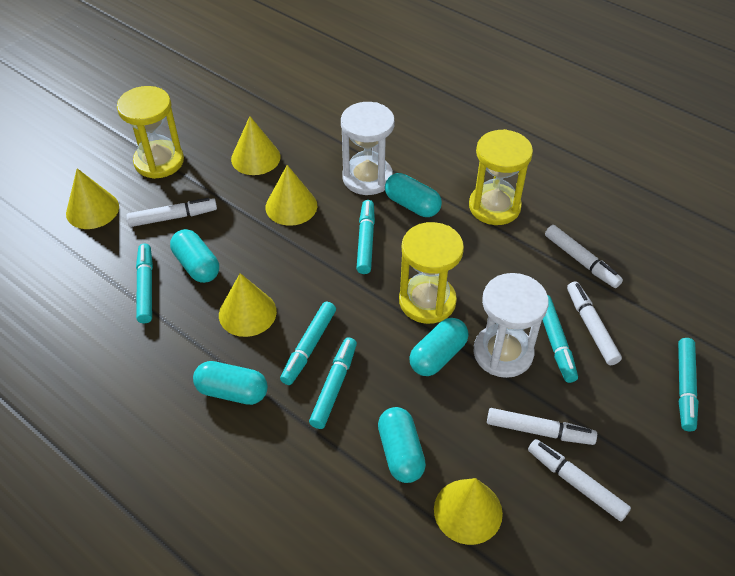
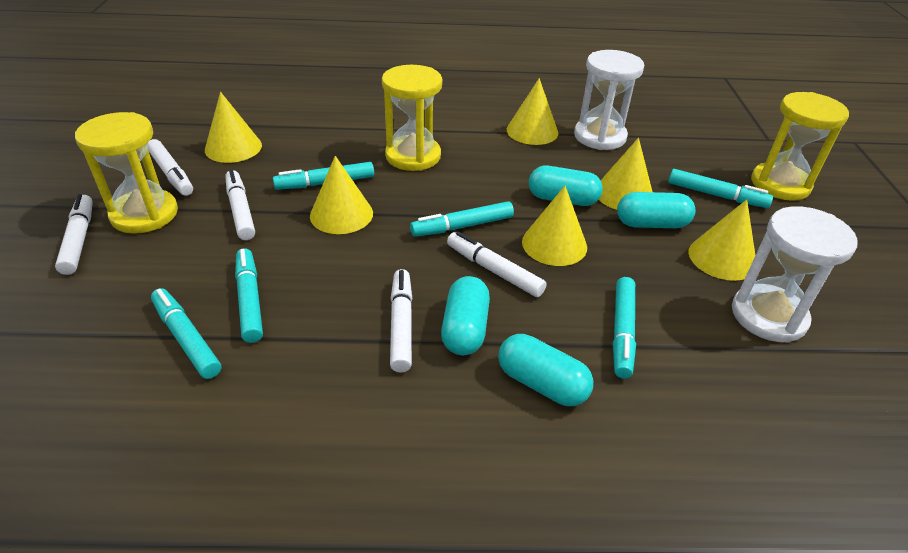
turquoise capsule: 5 -> 4
yellow cone: 5 -> 6

